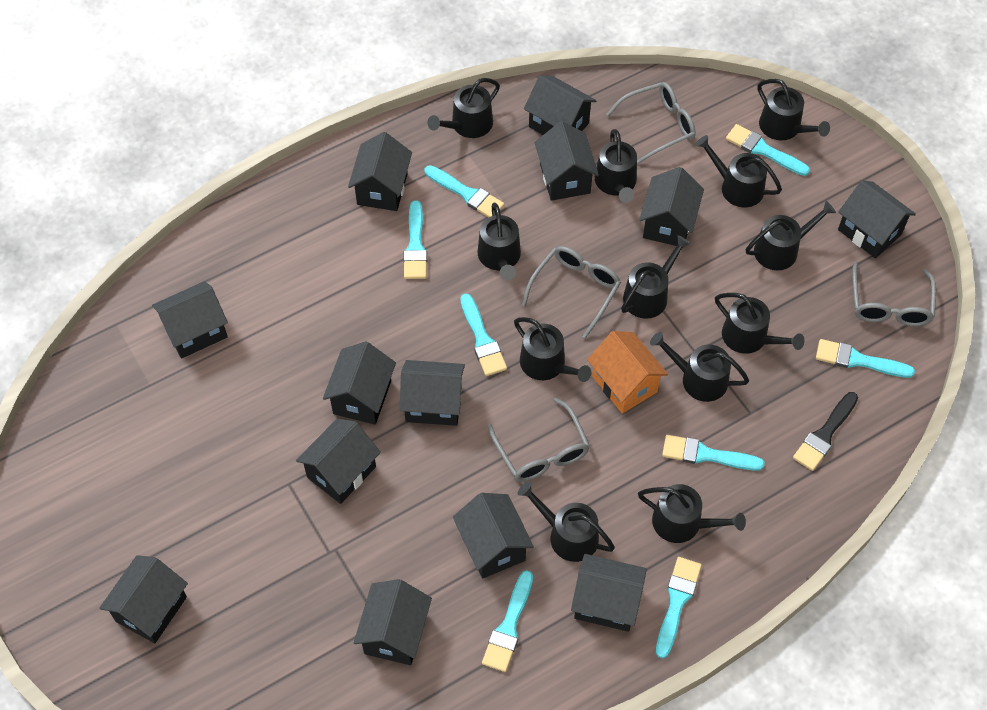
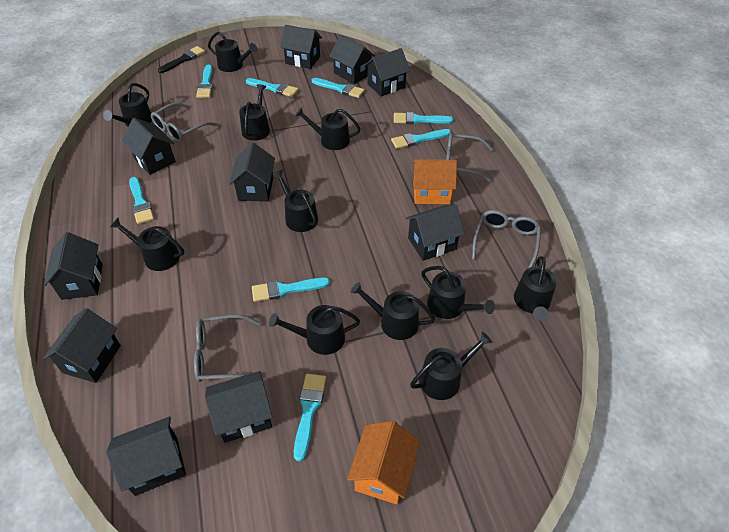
black house: 13 -> 10
black watering can: 12 -> 11
orange house: 1 -> 2

